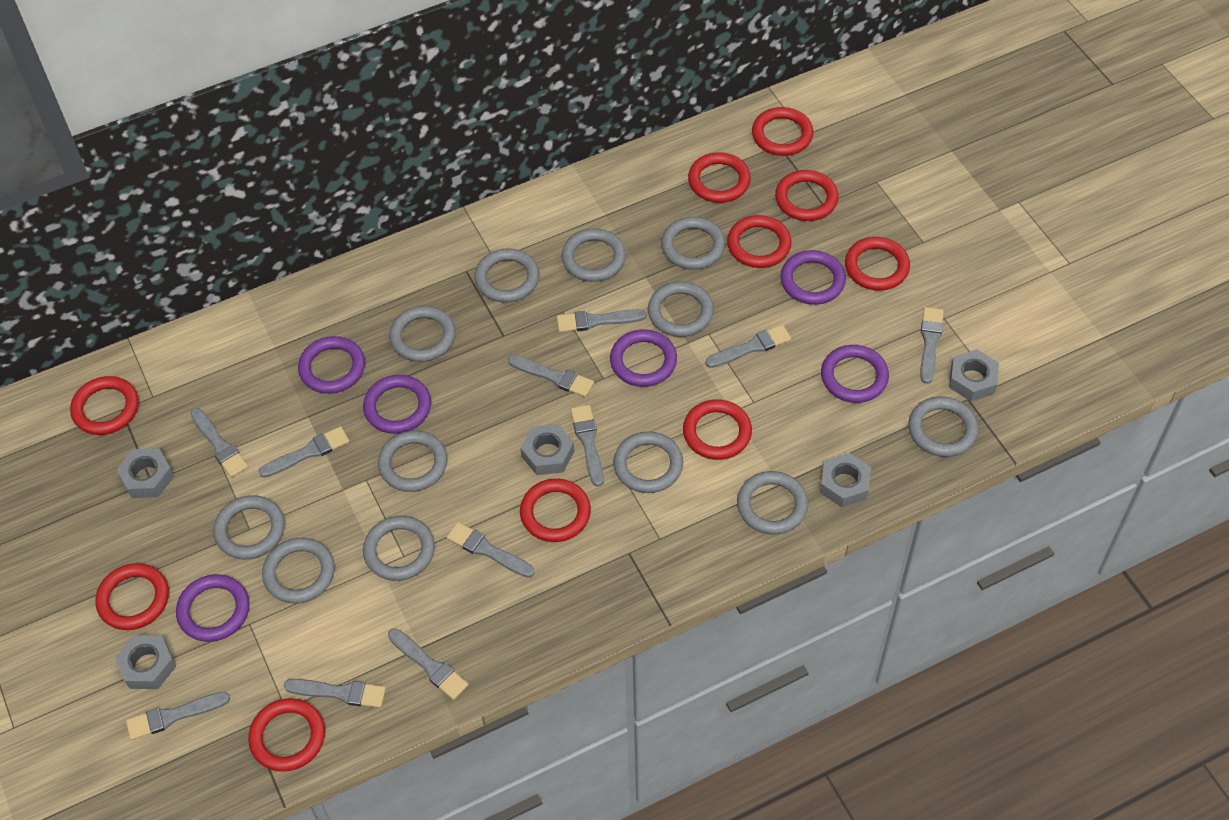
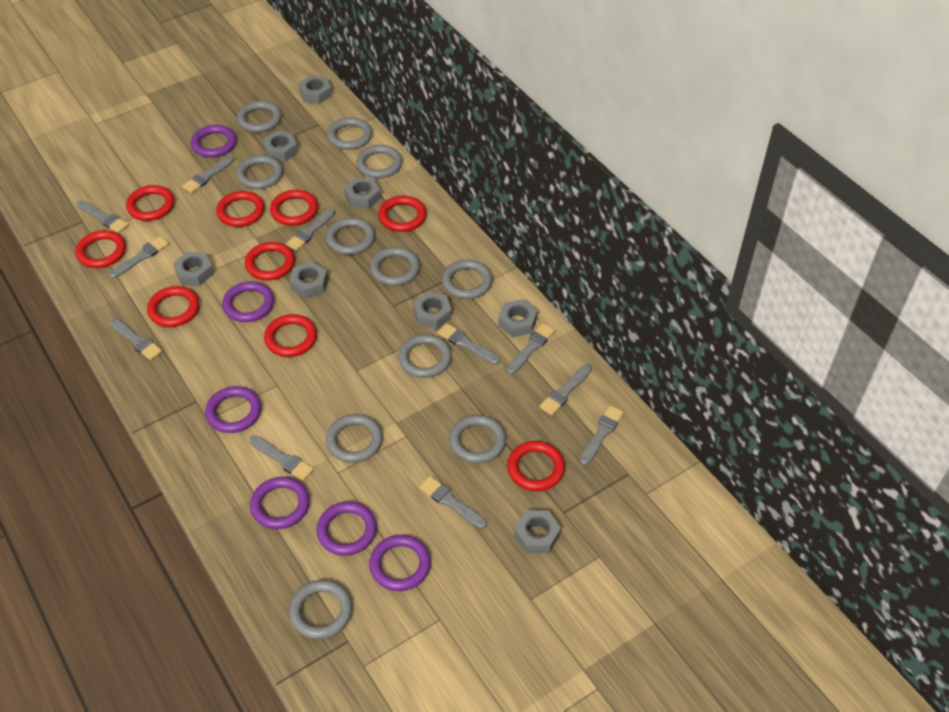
grey nut: 5 -> 8
grey ring: 12 -> 11
red ring: 10 -> 9

